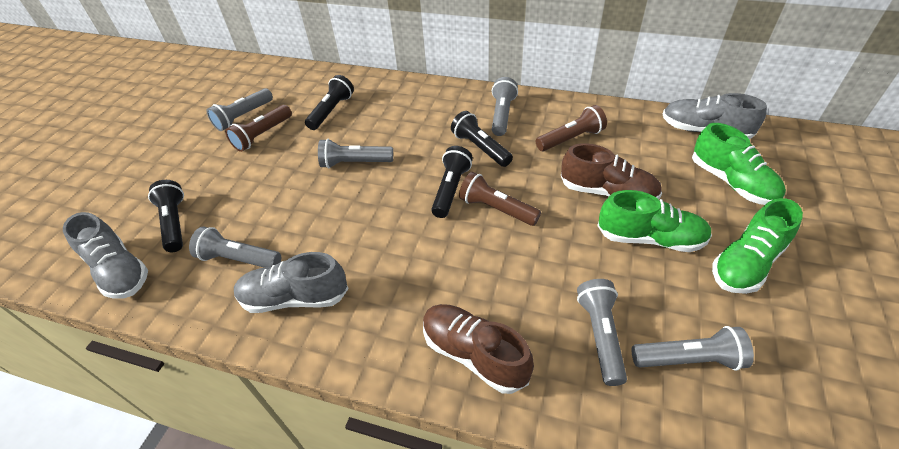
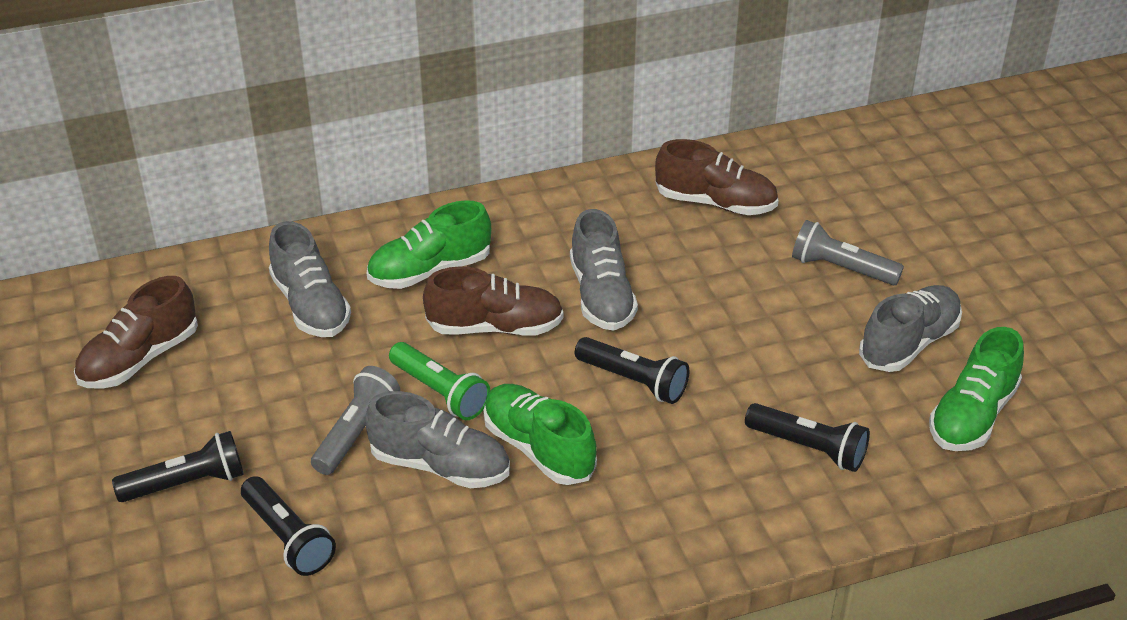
brown flashlight: 3 -> 0
brown shoe: 2 -> 3
green flashlight: 0 -> 1
grey flashlight: 6 -> 2
grey shoe: 3 -> 4

